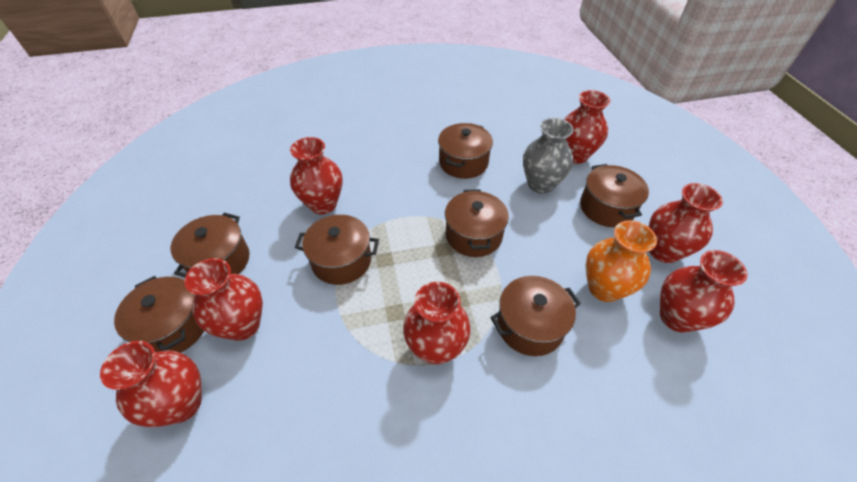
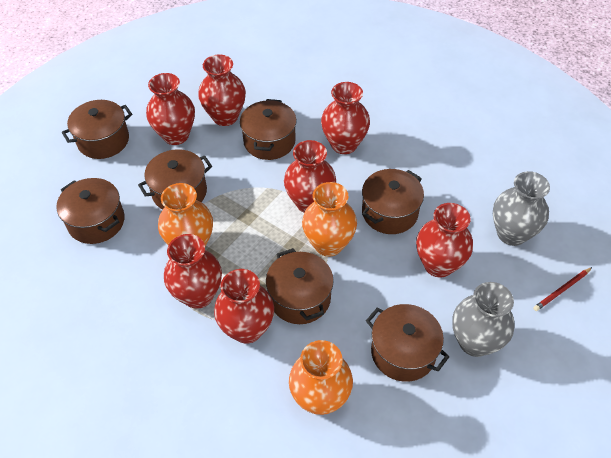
grey vase: 1 -> 2
orange vase: 1 -> 3
red pencil: 0 -> 1

